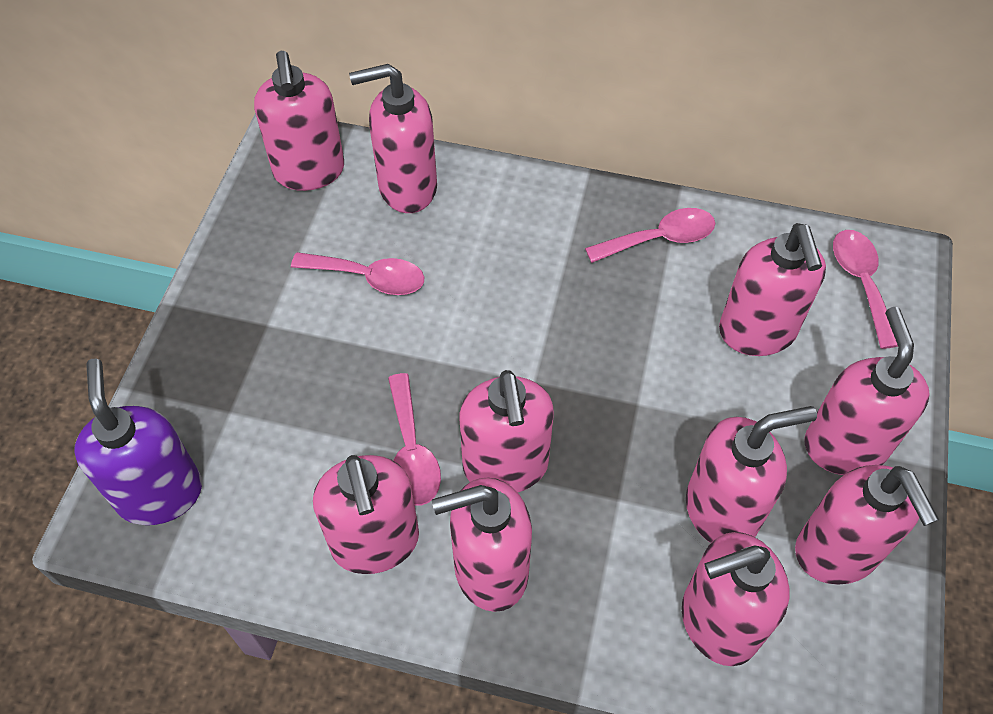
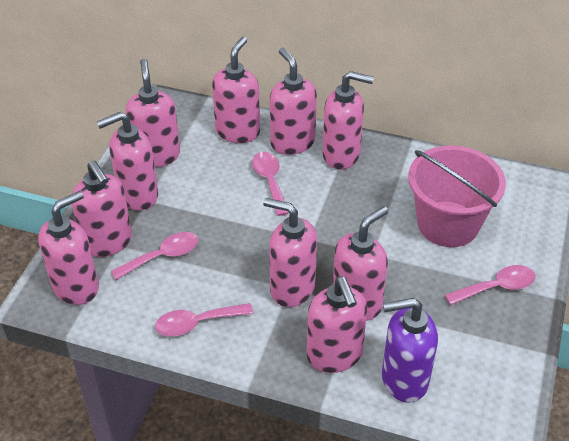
pink bucket: 0 -> 1

